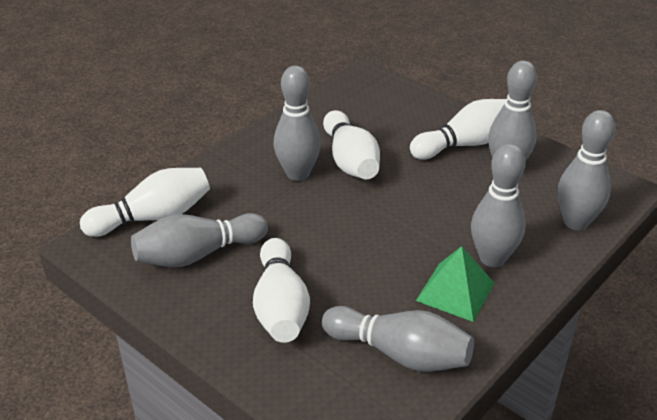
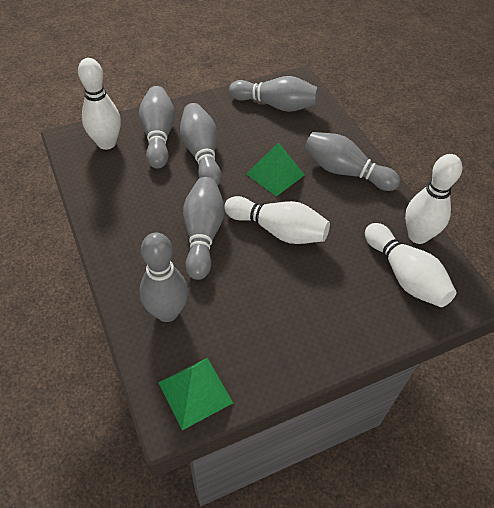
green pyramid: 1 -> 2

